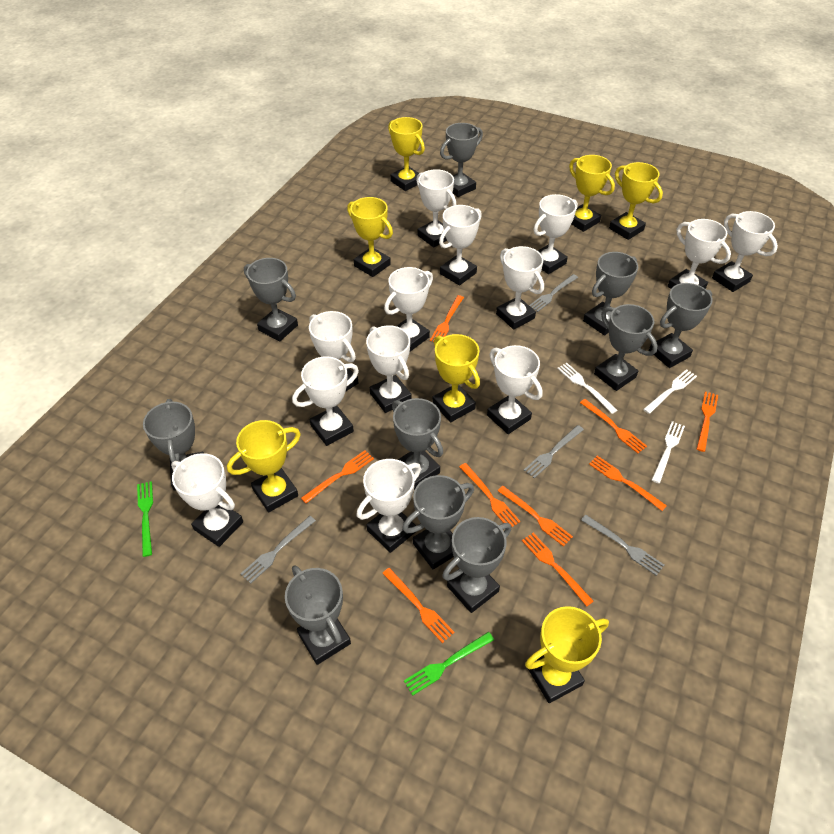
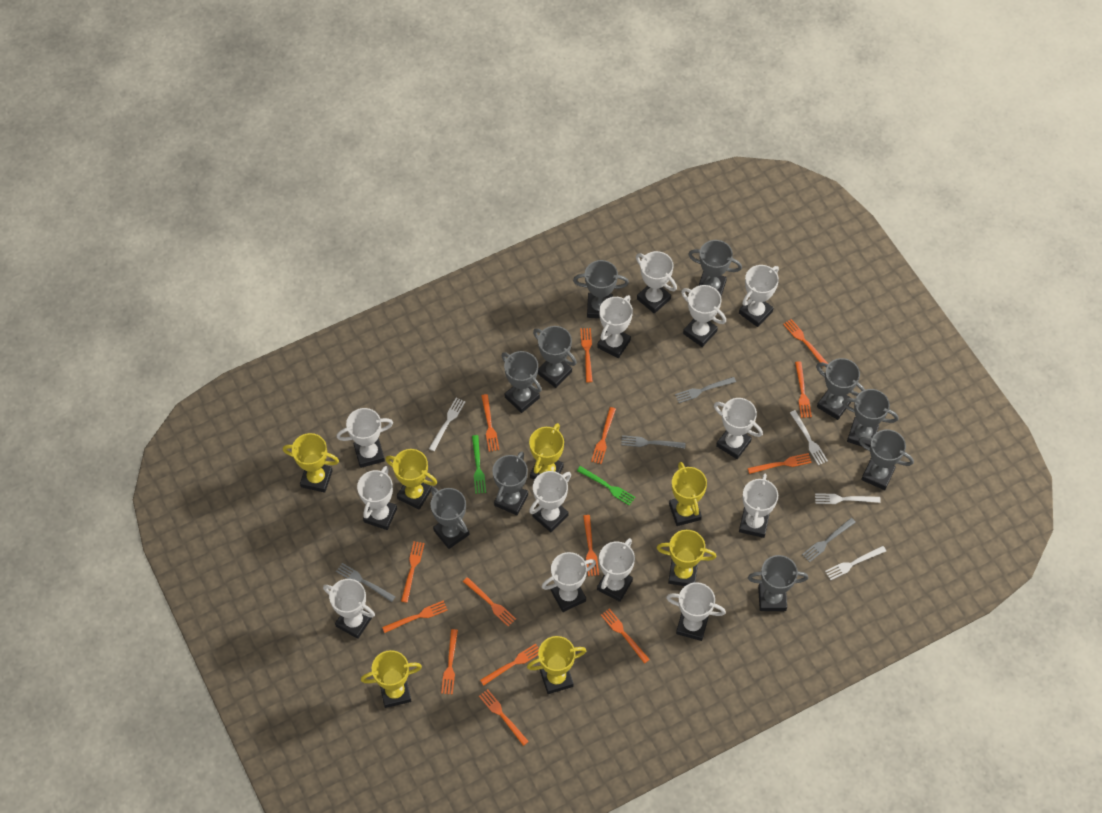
orange fork: 9 -> 14
white fork: 3 -> 4

